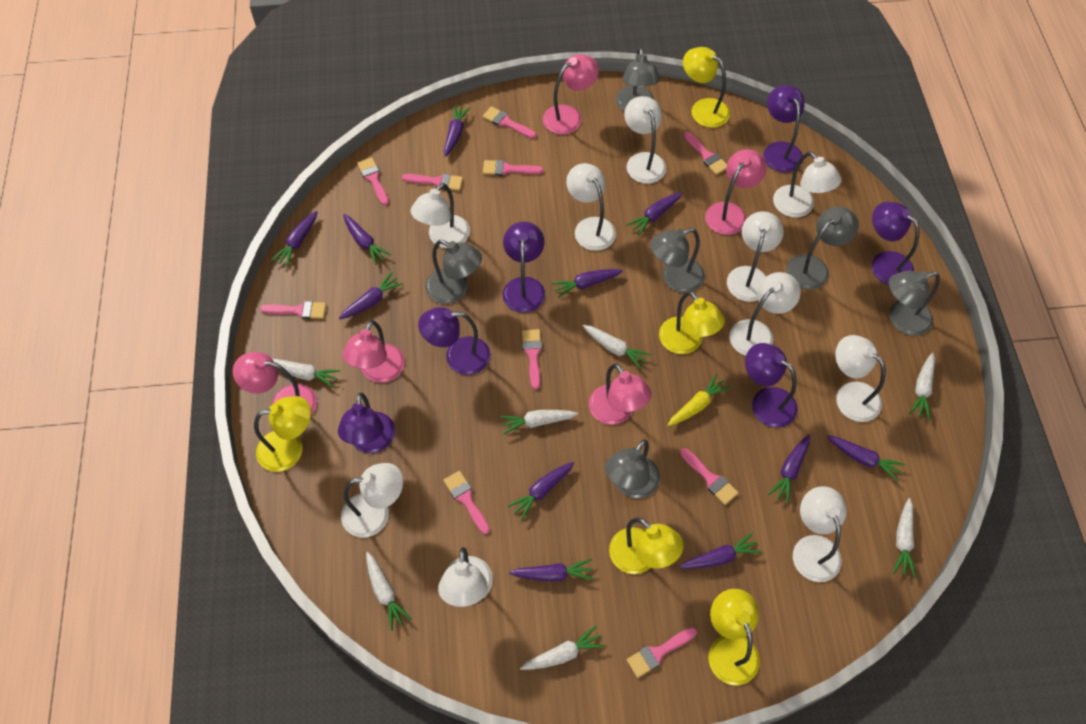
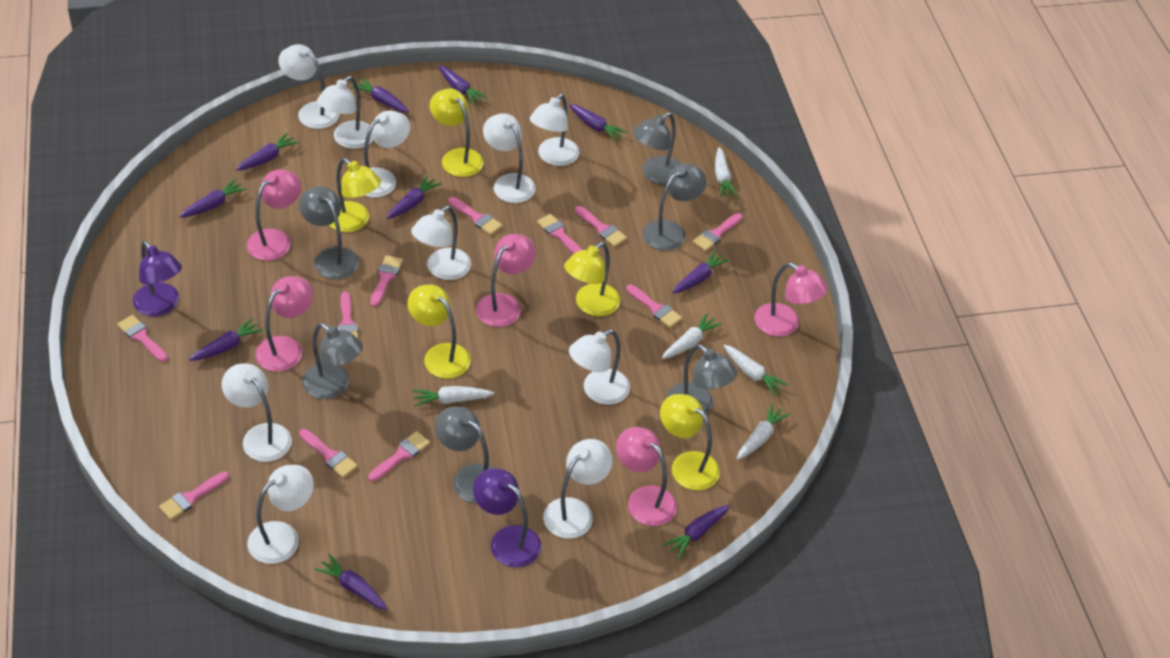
pink brush: 10 -> 11
purple carrot: 11 -> 10
purple lamp: 6 -> 2
white carrot: 7 -> 5
yellow carrot: 1 -> 0

